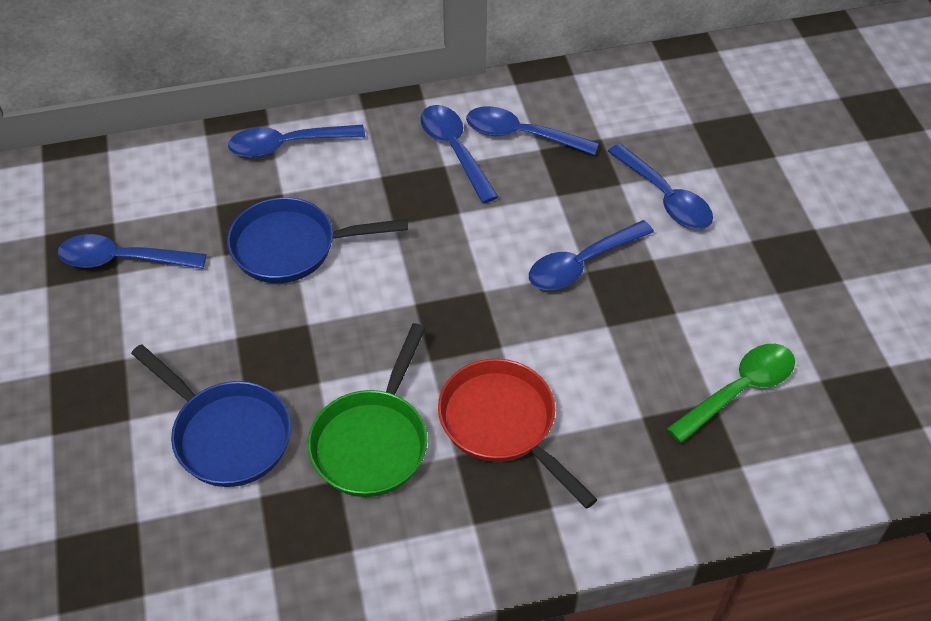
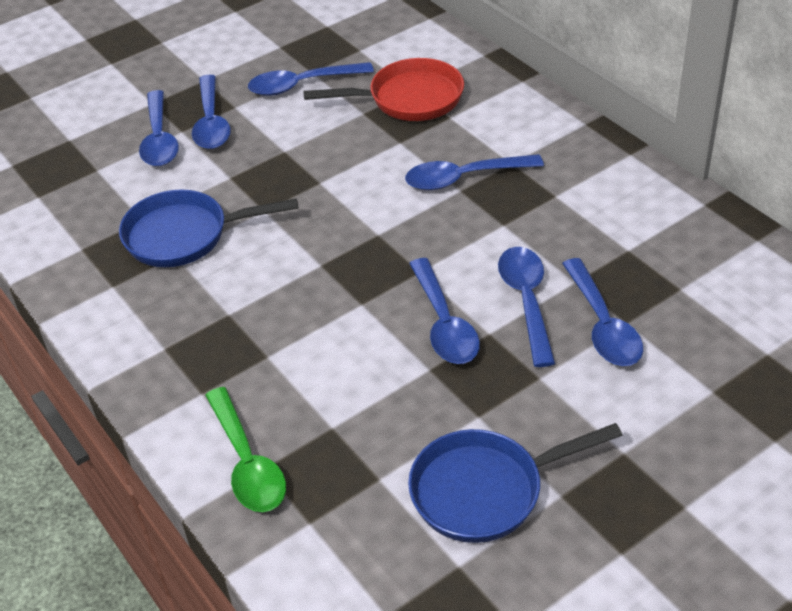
blue spoon: 6 -> 7
green pan: 1 -> 0

